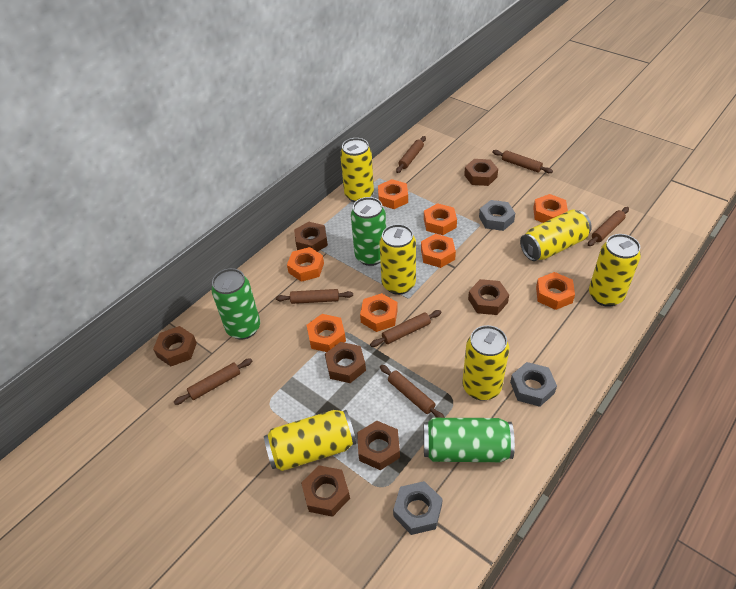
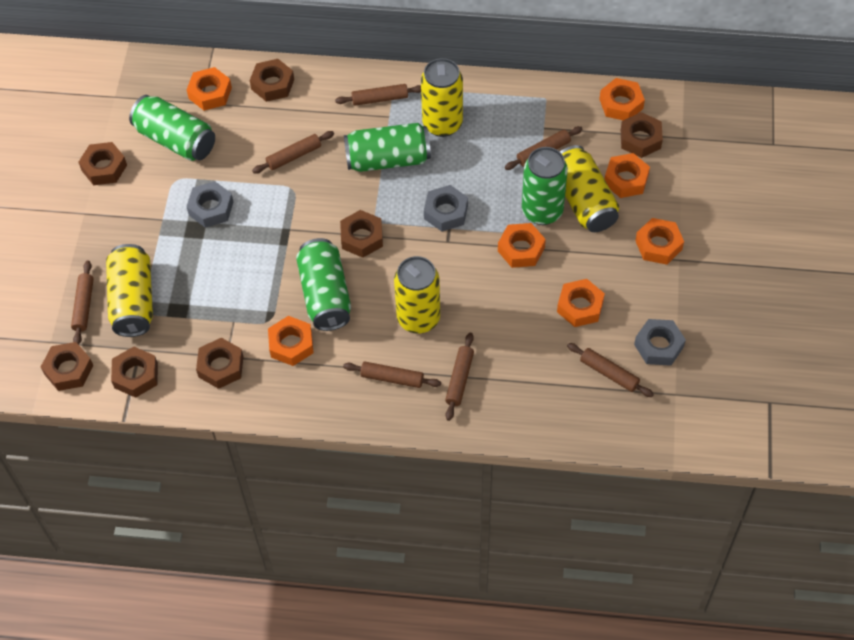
green can: 3 -> 4
orange nut: 8 -> 7
yellow can: 6 -> 4

